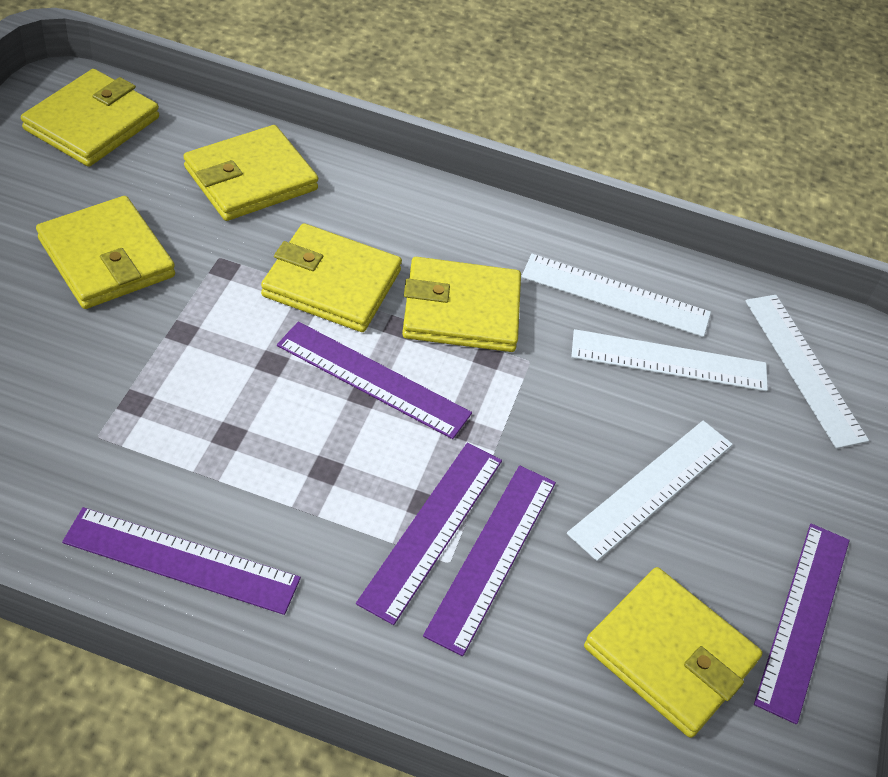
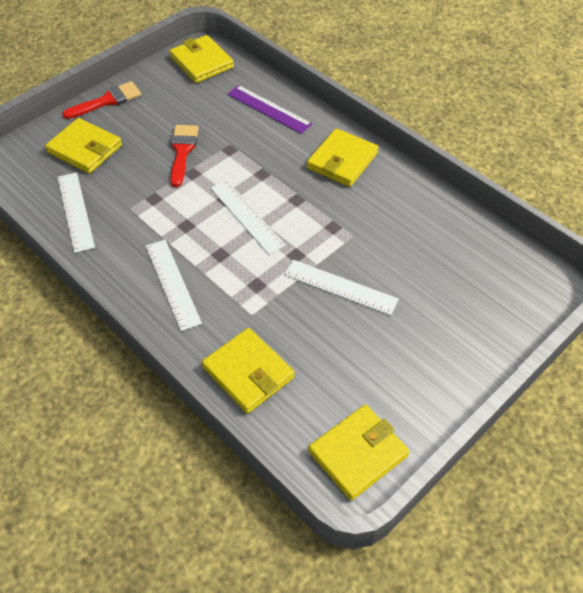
purple ruler: 5 -> 1
red brush: 0 -> 2
yellow wallet: 6 -> 5

